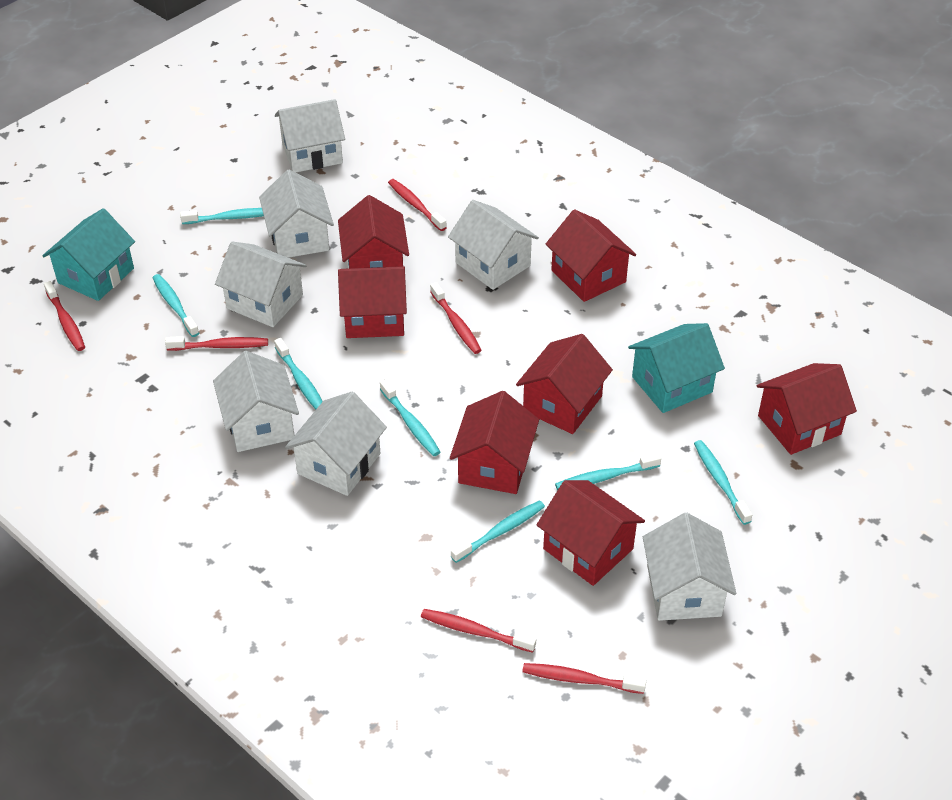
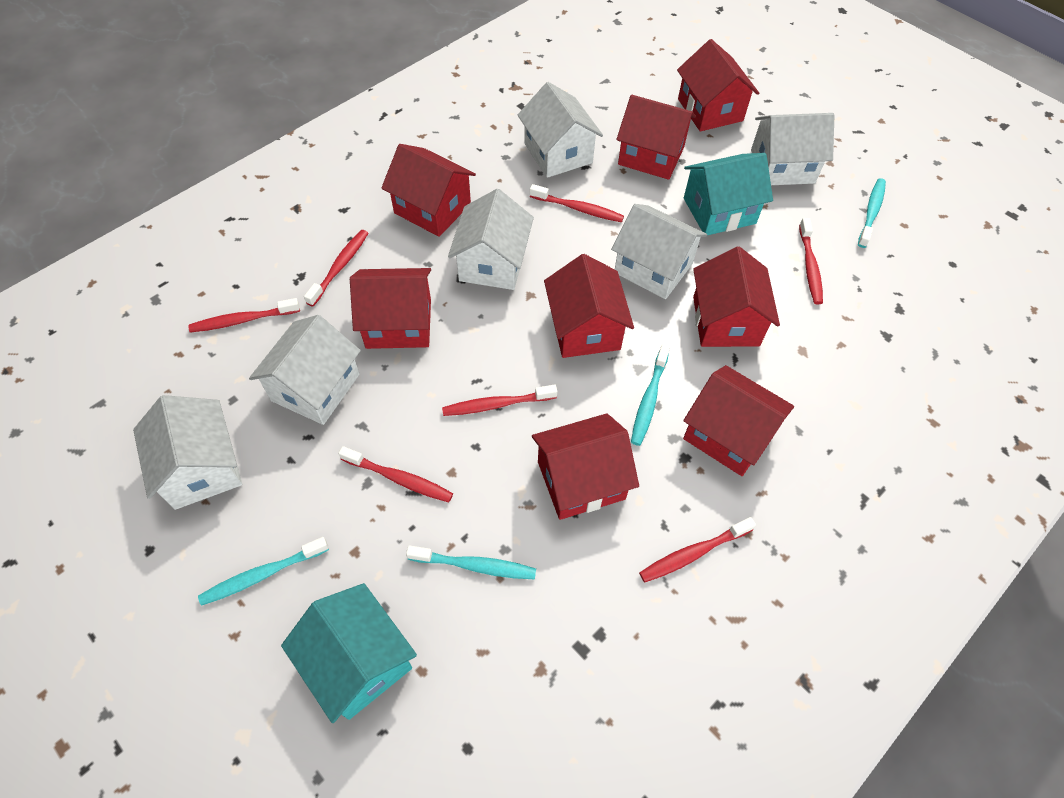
red house: 7 -> 8
red toothbrush: 6 -> 7
turquoise toothbrush: 7 -> 4
white house: 7 -> 6

